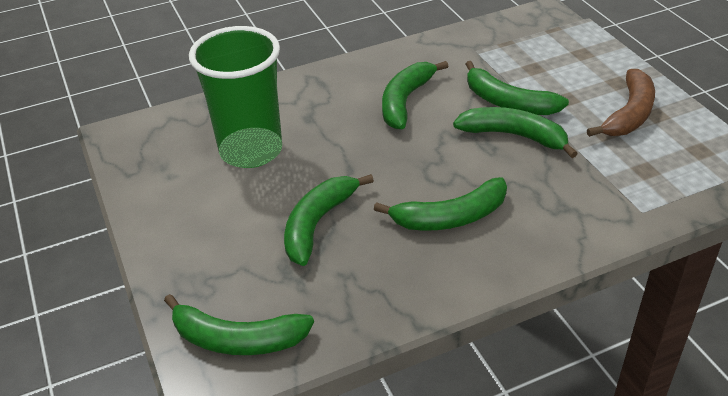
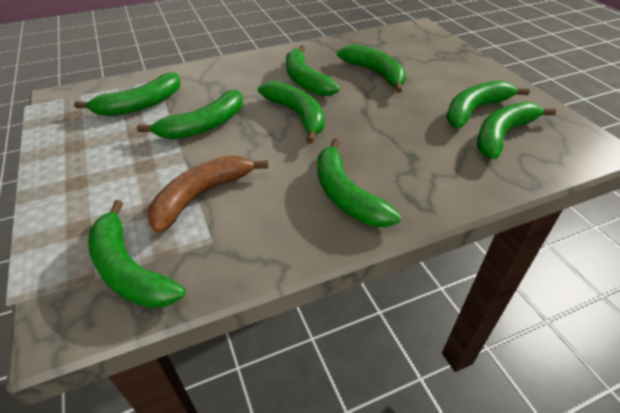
green banana: 6 -> 9
green cup: 1 -> 0

